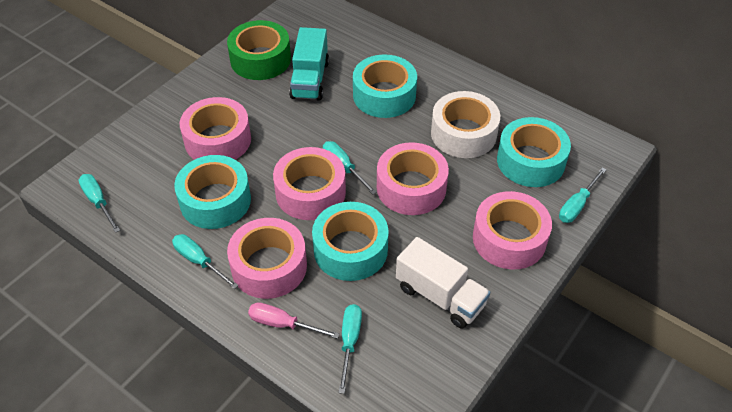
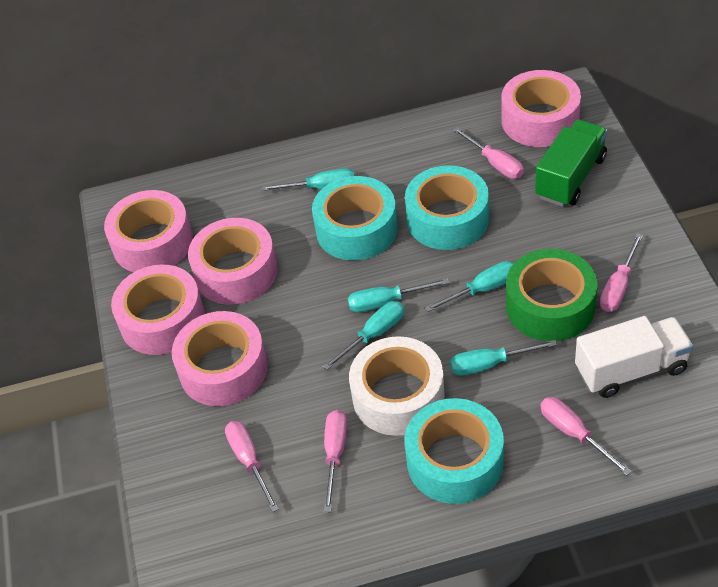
green truck: 0 -> 1
pink screwdriver: 1 -> 5
turquoise tape: 4 -> 3
turquoise truck: 1 -> 0

